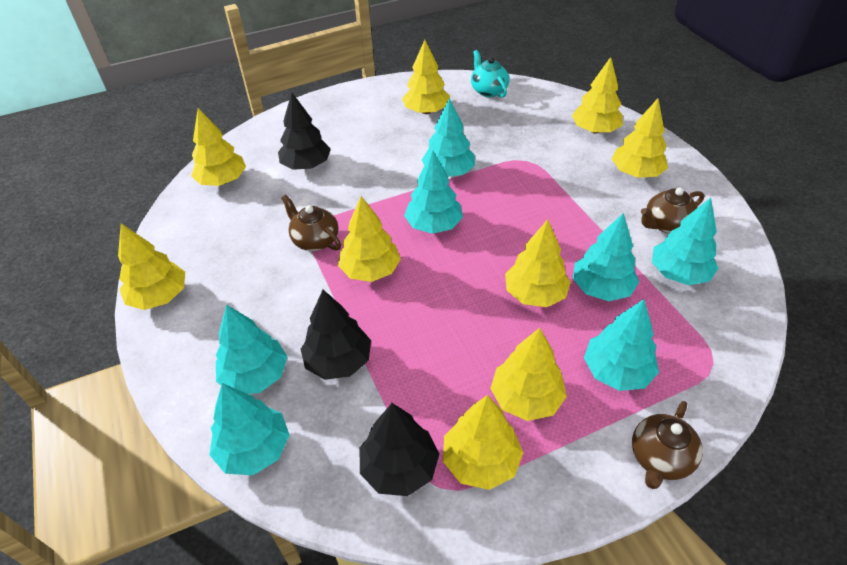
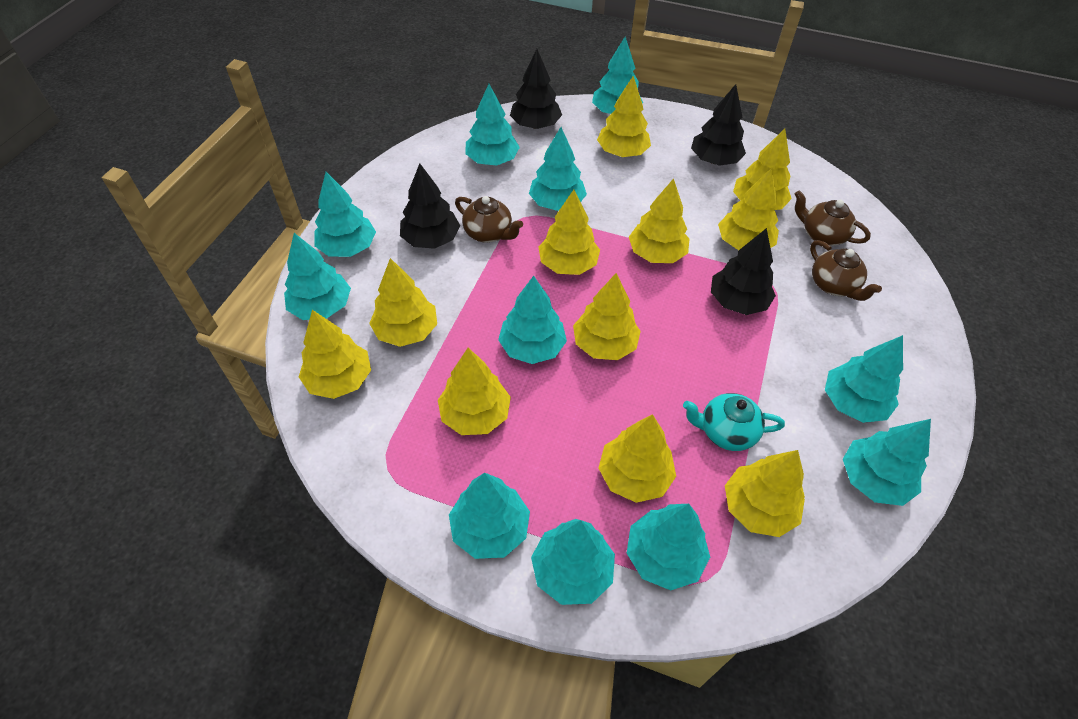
black tree: 3 -> 4
turquoise tree: 7 -> 11
yellow tree: 9 -> 11

